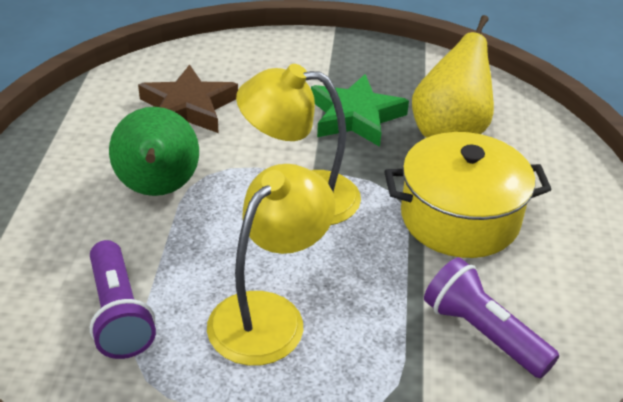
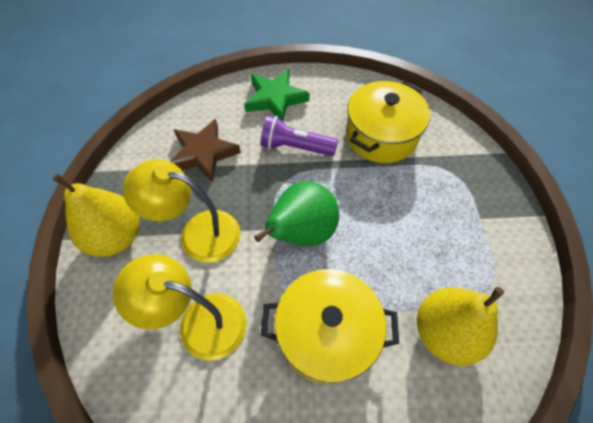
purple flashlight: 2 -> 1
yellow pear: 1 -> 2
yellow pot: 1 -> 2

